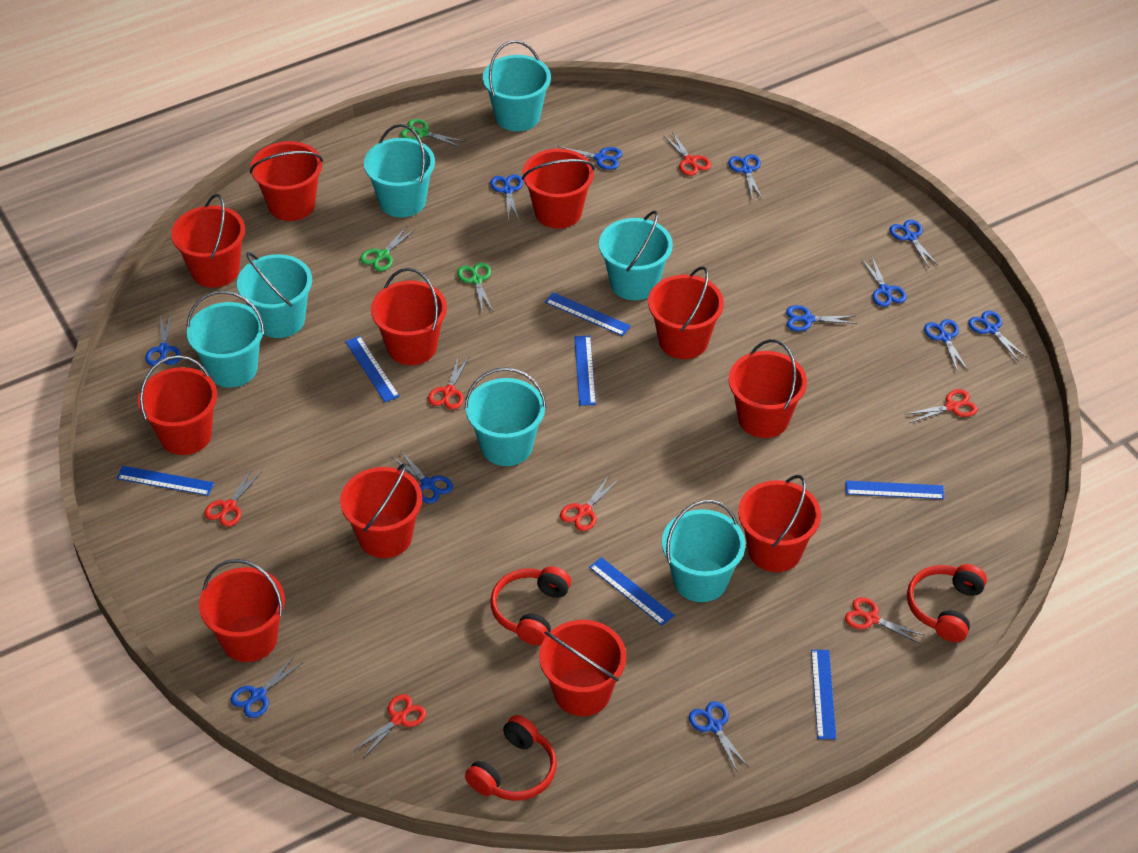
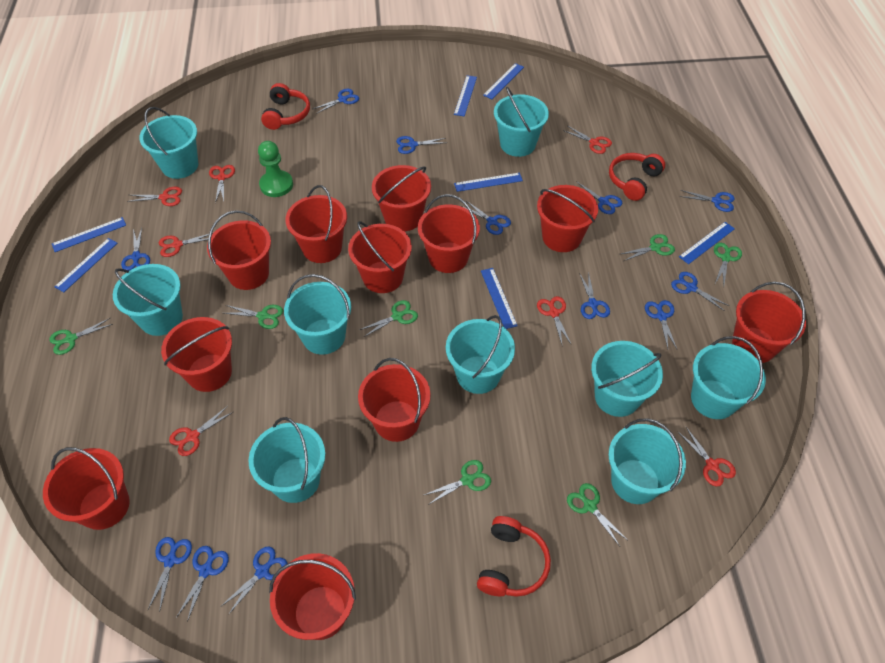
green pawn: 0 -> 1
green scissors: 3 -> 7
turquoise bucket: 7 -> 9

